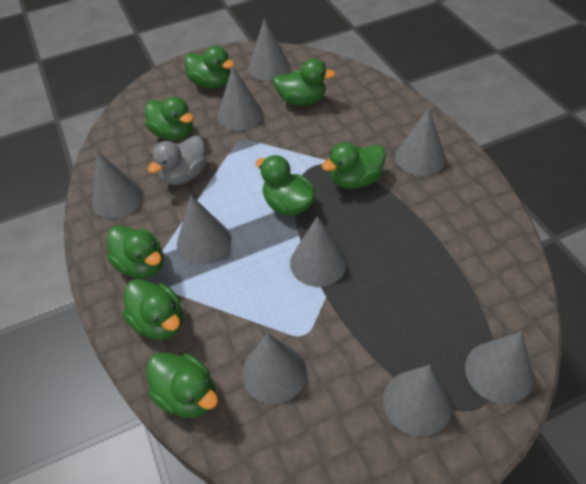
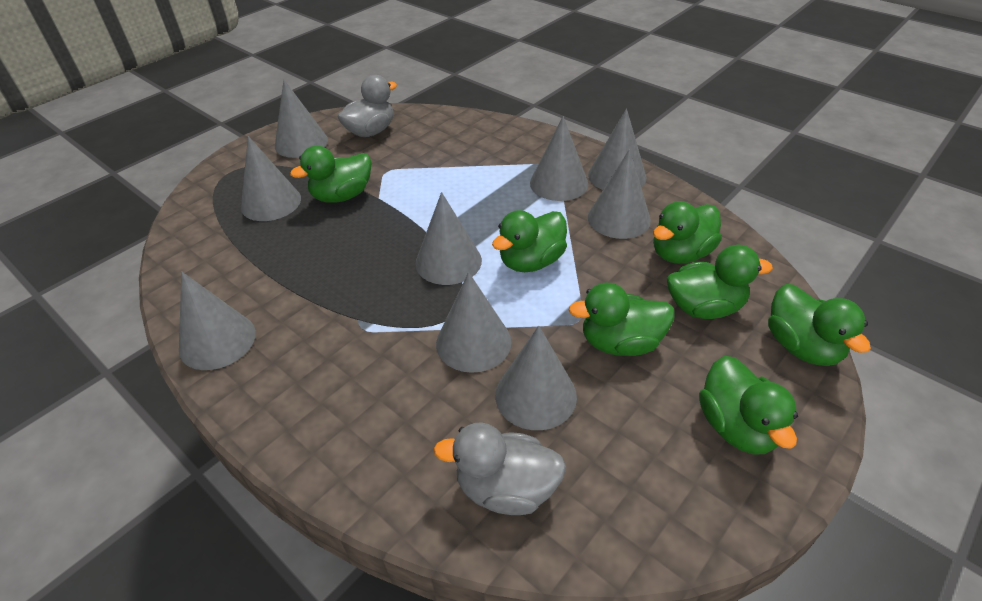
green duck: 8 -> 7
grey duck: 1 -> 2

